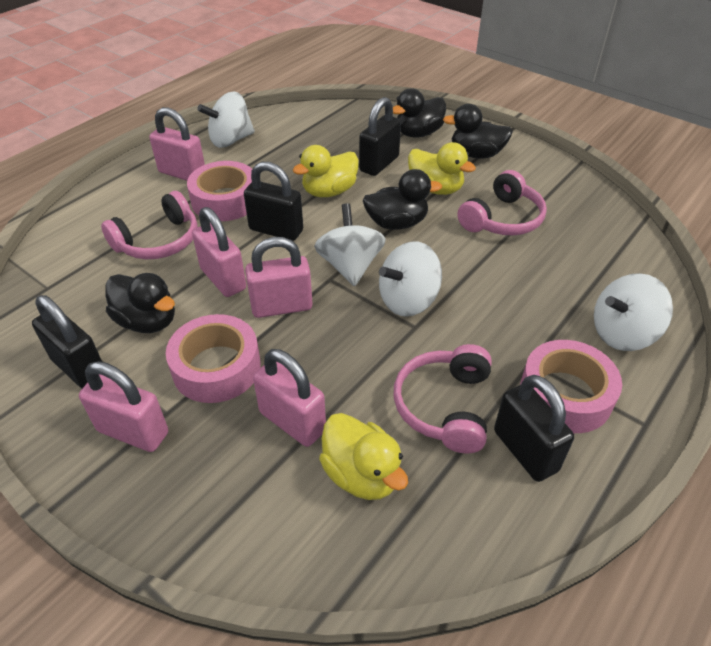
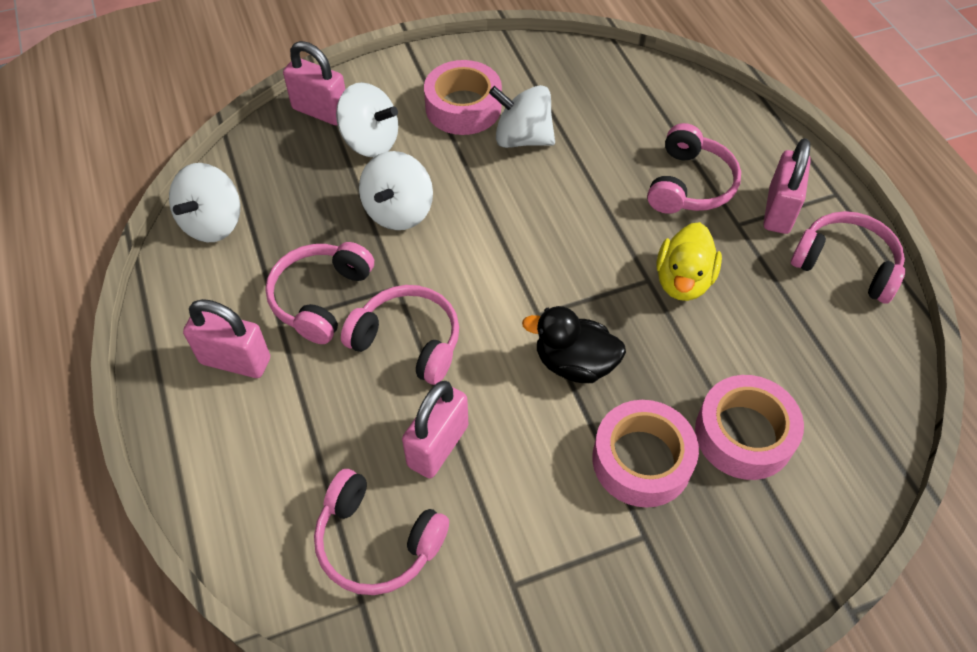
black duck: 4 -> 1
black padlock: 4 -> 0
pink headphones: 3 -> 5
pink padlock: 5 -> 4
yellow duck: 3 -> 1

